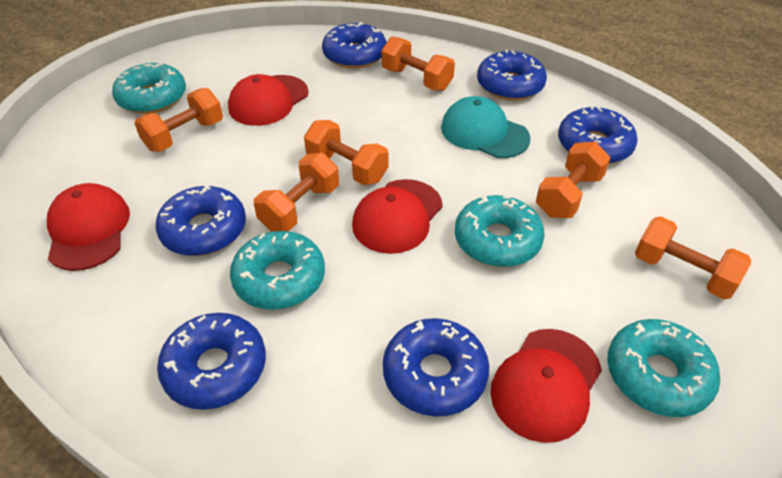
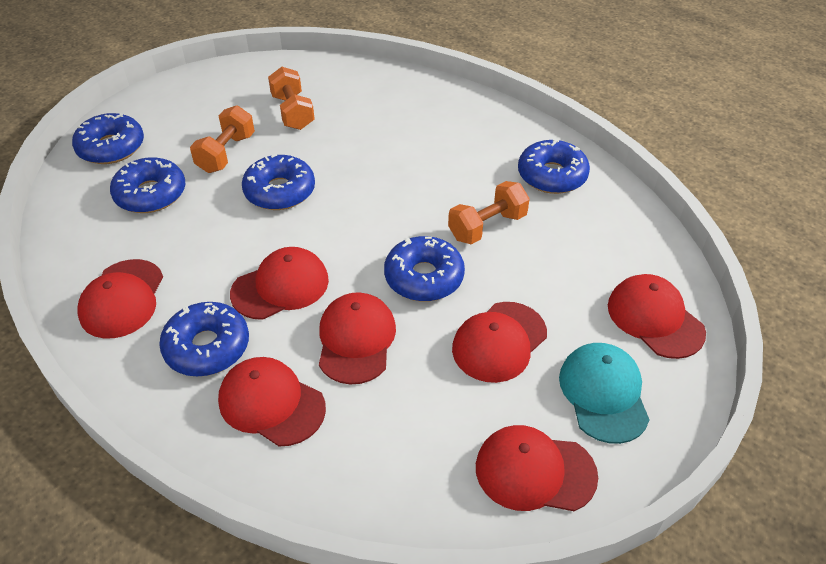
orange dumbbell: 6 -> 3
red cap: 4 -> 7
turquoise donut: 4 -> 0

